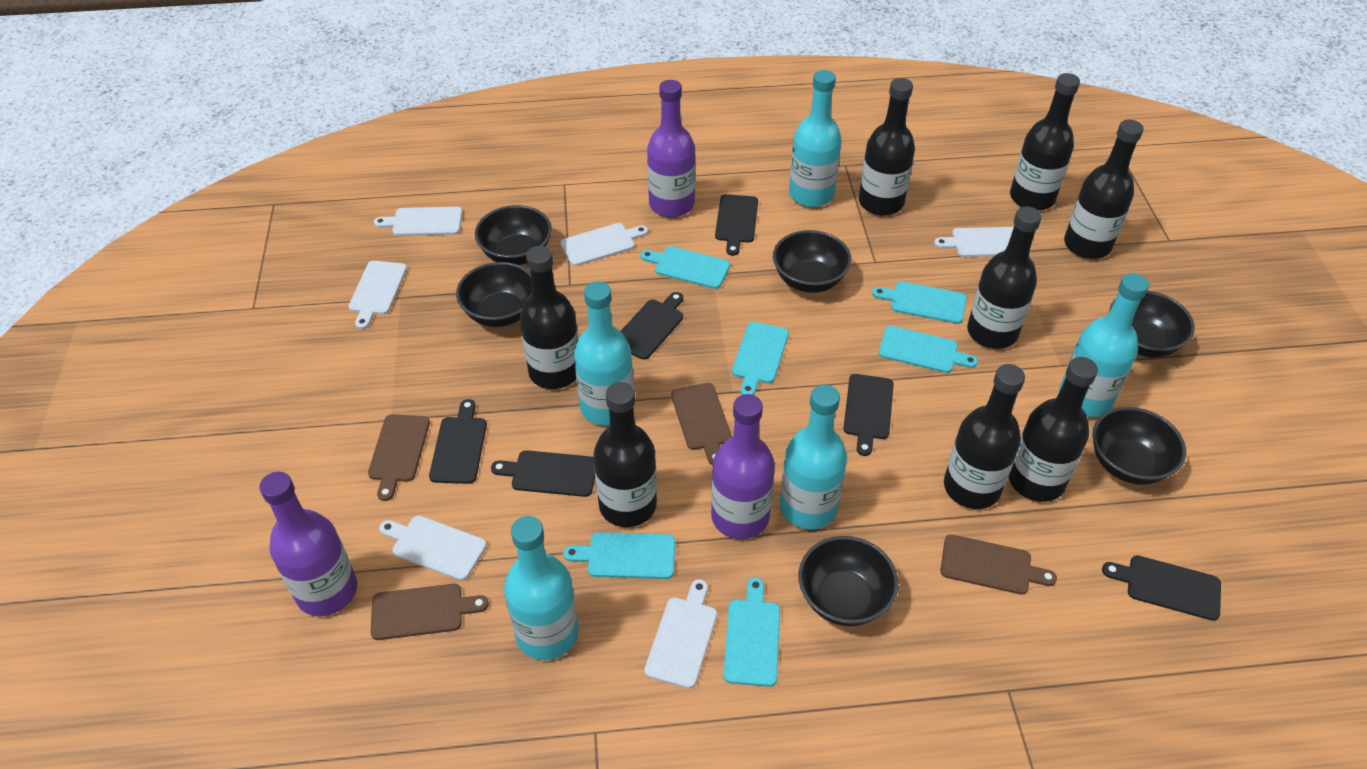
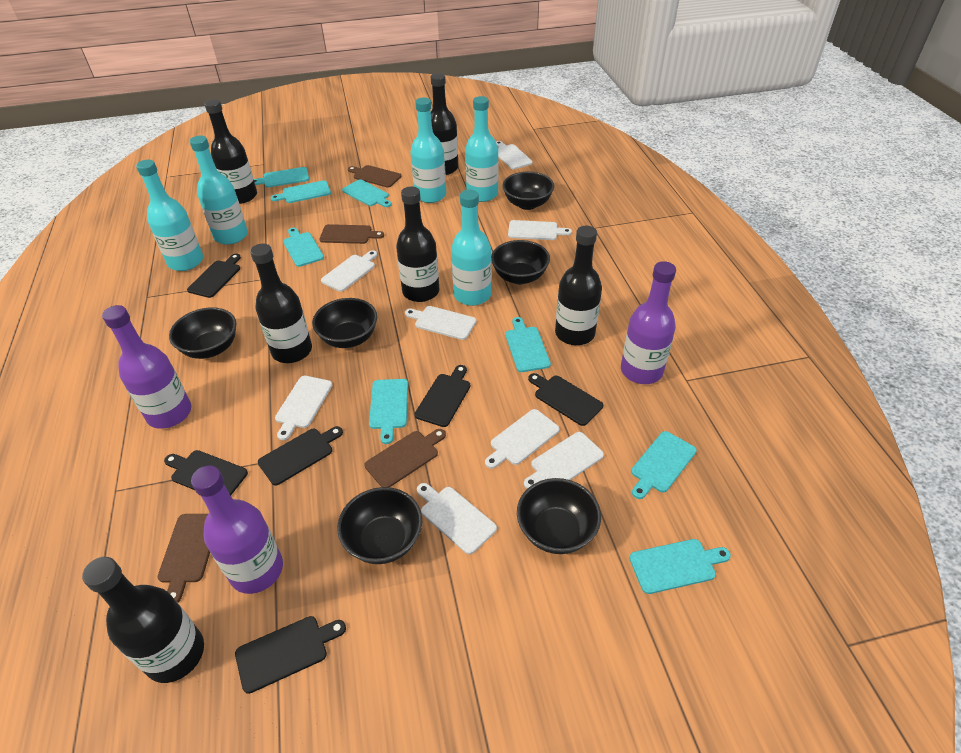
black bottle: 8 -> 6
turquoise cutting board: 6 -> 8
white cutting board: 6 -> 8

